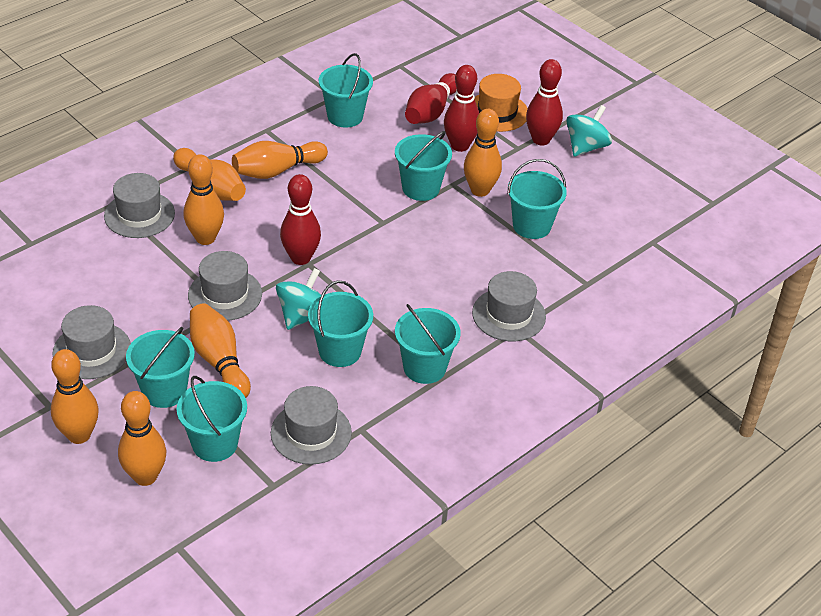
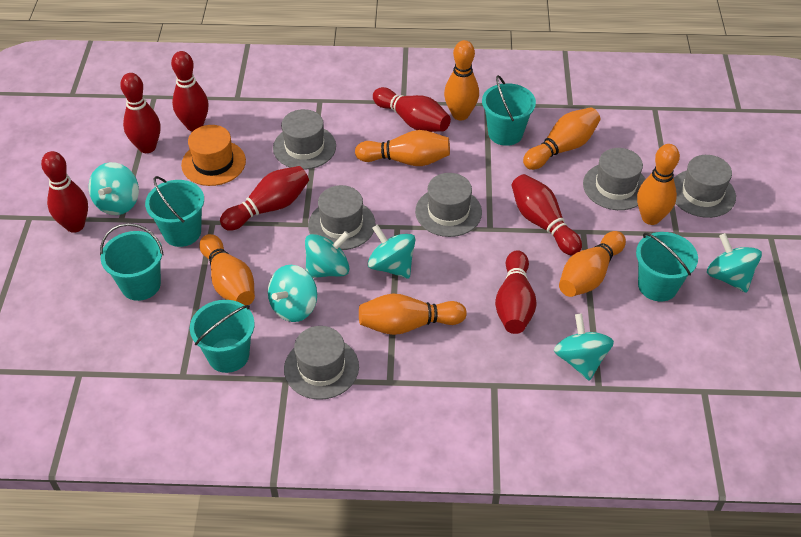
grey hat: 5 -> 6
red bowling pin: 4 -> 7
turquoise bucket: 7 -> 5
turquoise spinning top: 2 -> 6

